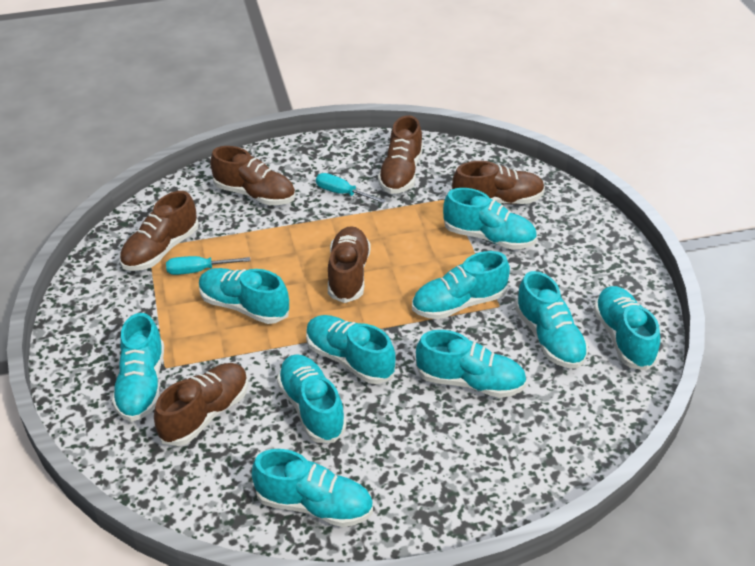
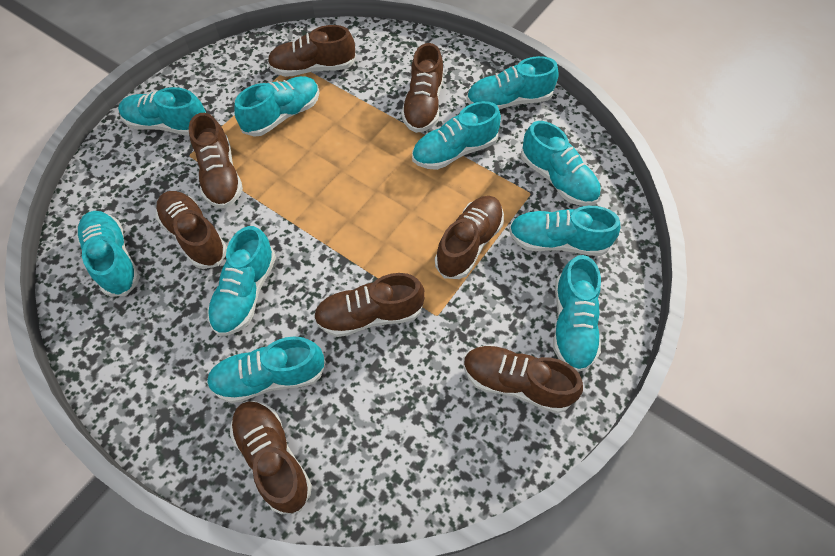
brown shoe: 6 -> 8
turquoise screwdriver: 2 -> 0

